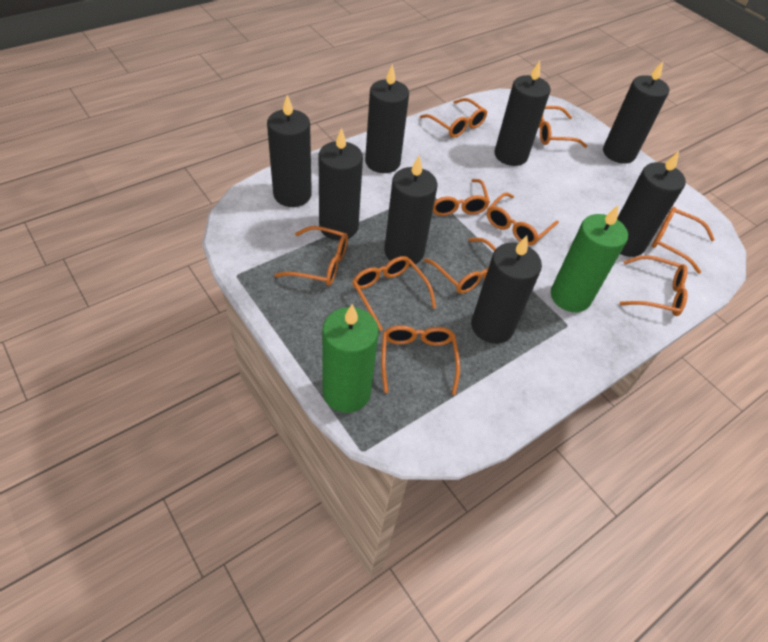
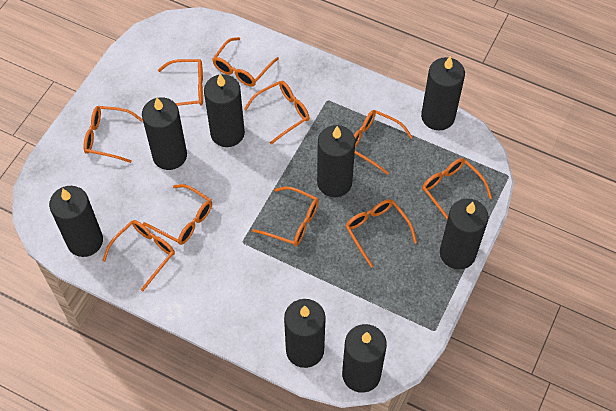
green candle: 2 -> 0

